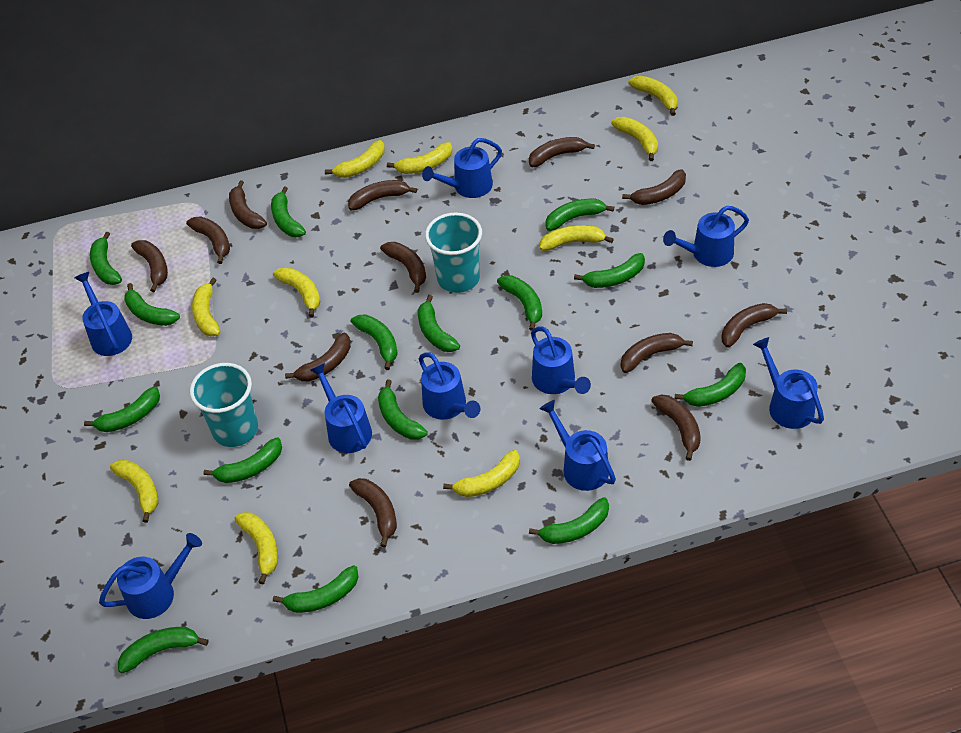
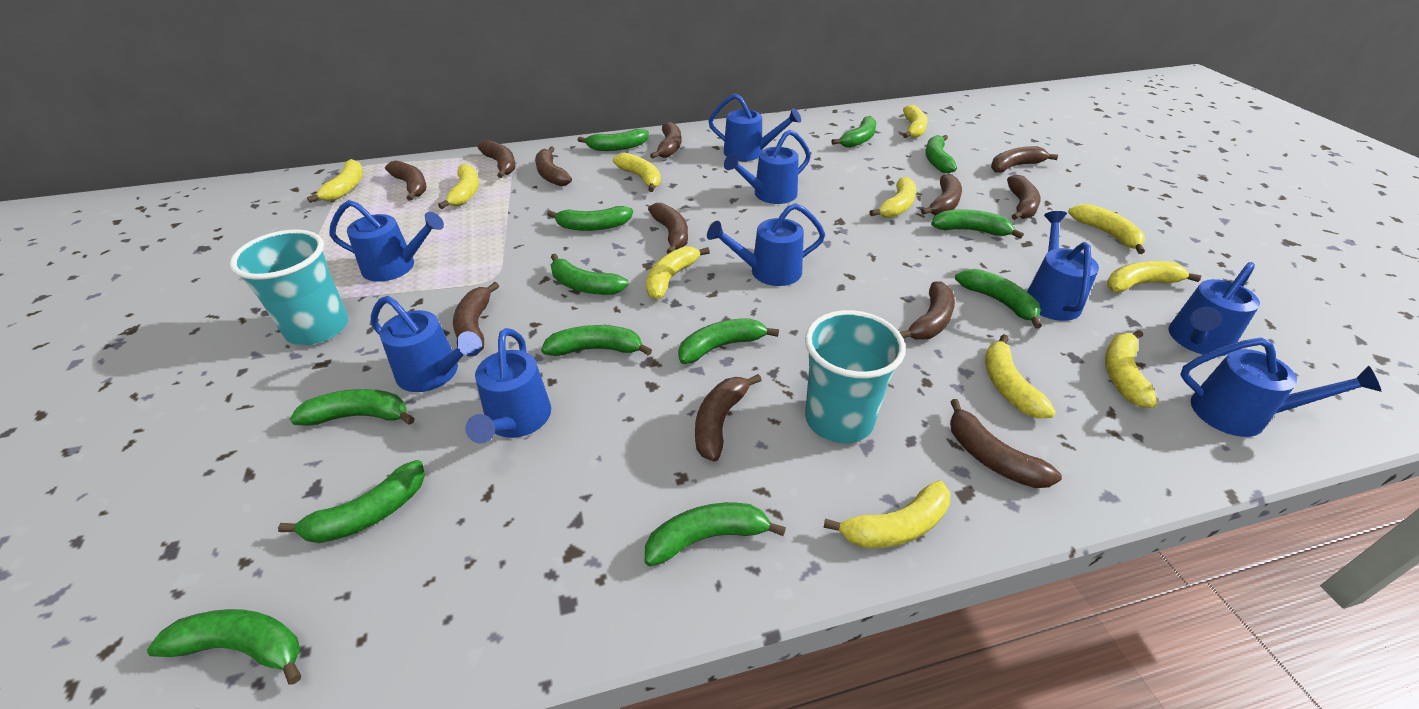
green banana: 15 -> 13
yellow banana: 10 -> 11

